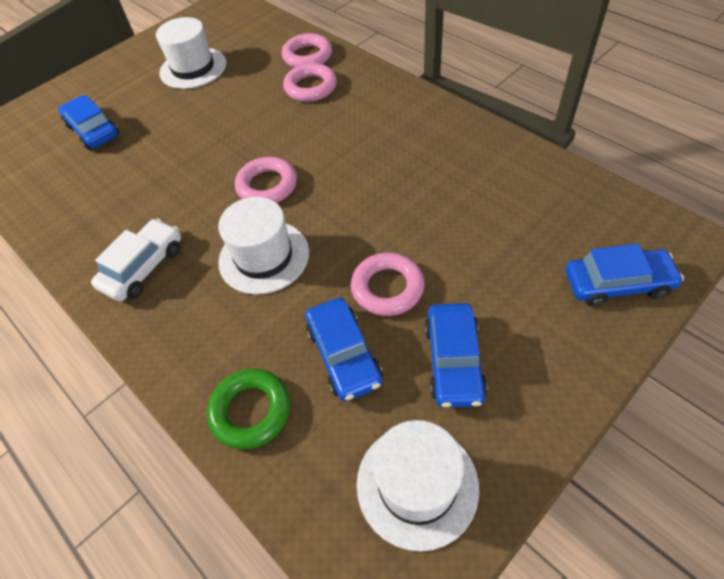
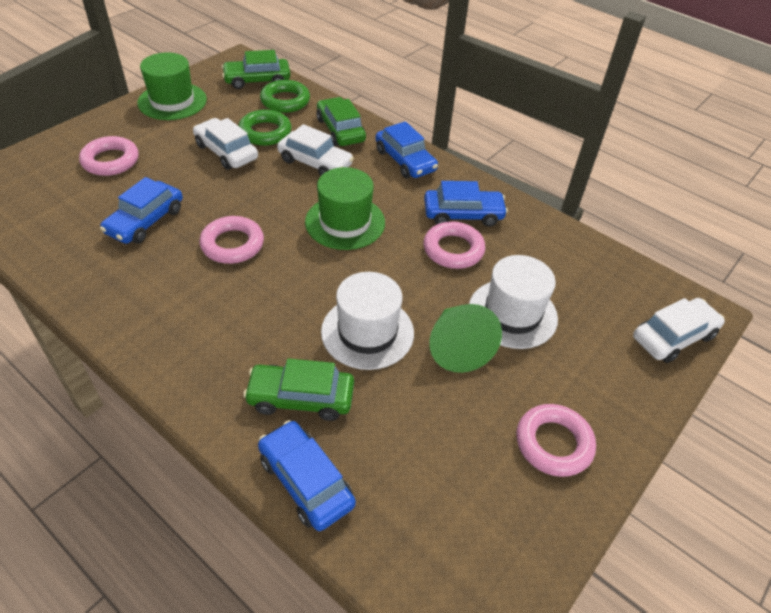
green car: 0 -> 3
green cone: 0 -> 1
green hat: 0 -> 2
green ring: 1 -> 2
white car: 1 -> 3
white hat: 3 -> 2

